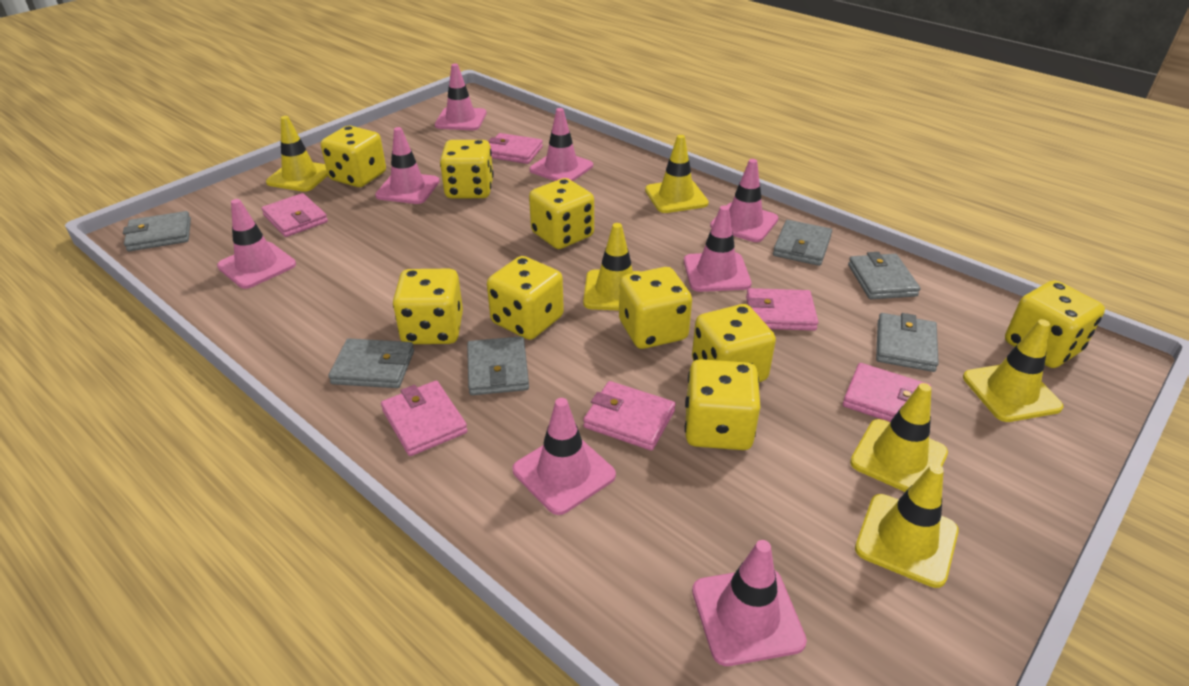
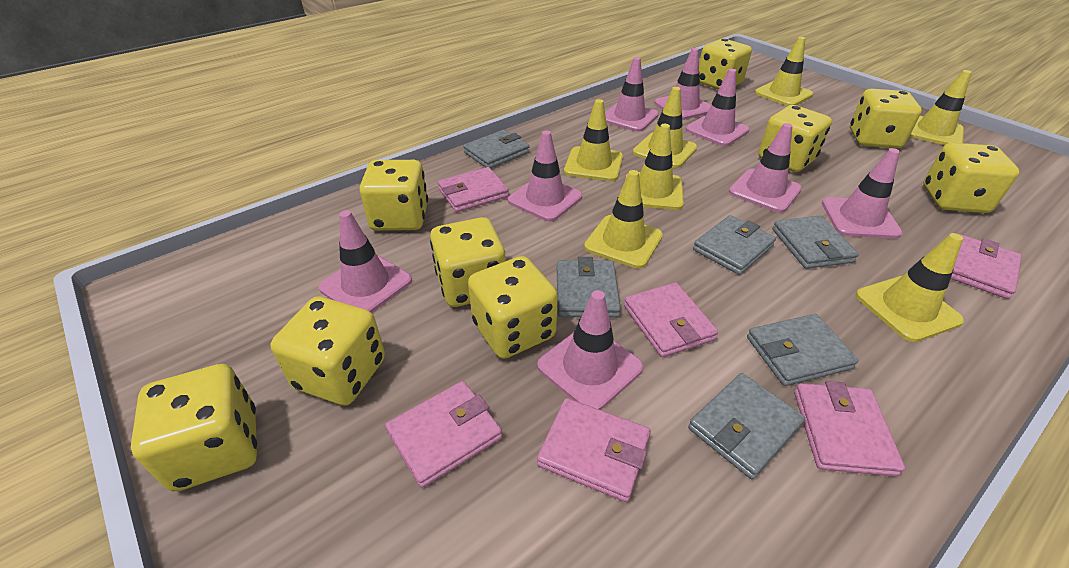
yellow traffic cone: 6 -> 7

